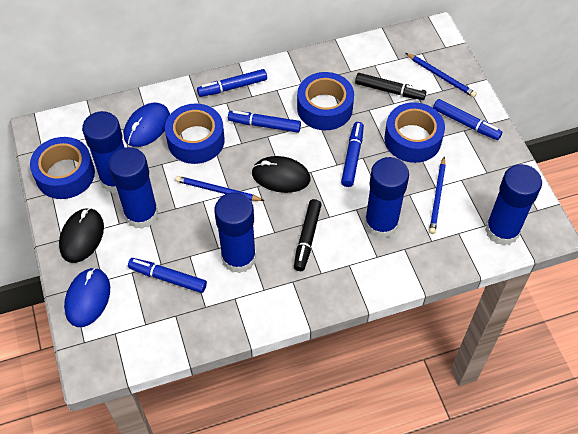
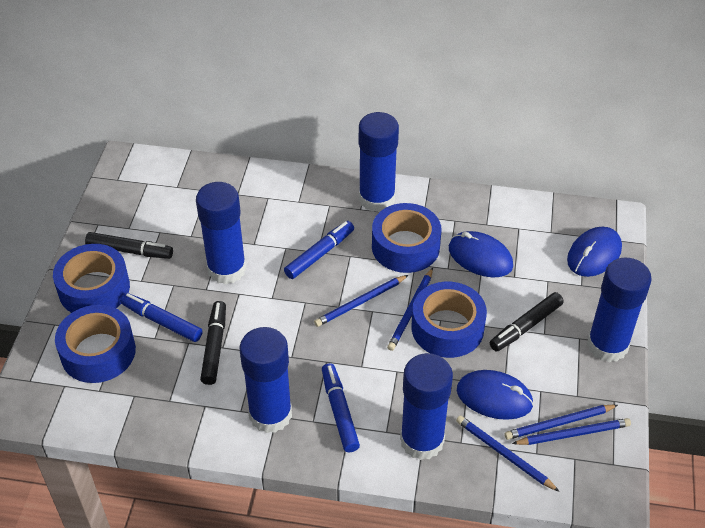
black marker: 2 -> 3
black mouse: 2 -> 0
blue marker: 5 -> 3
blue mouse: 2 -> 3
blue pencil: 3 -> 5

